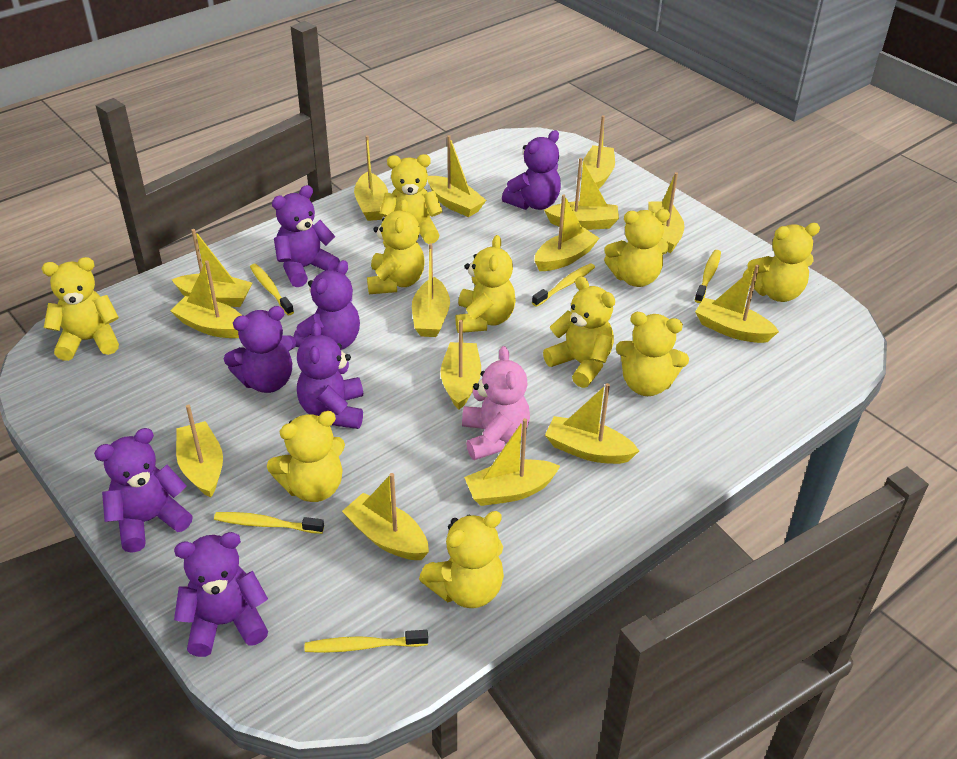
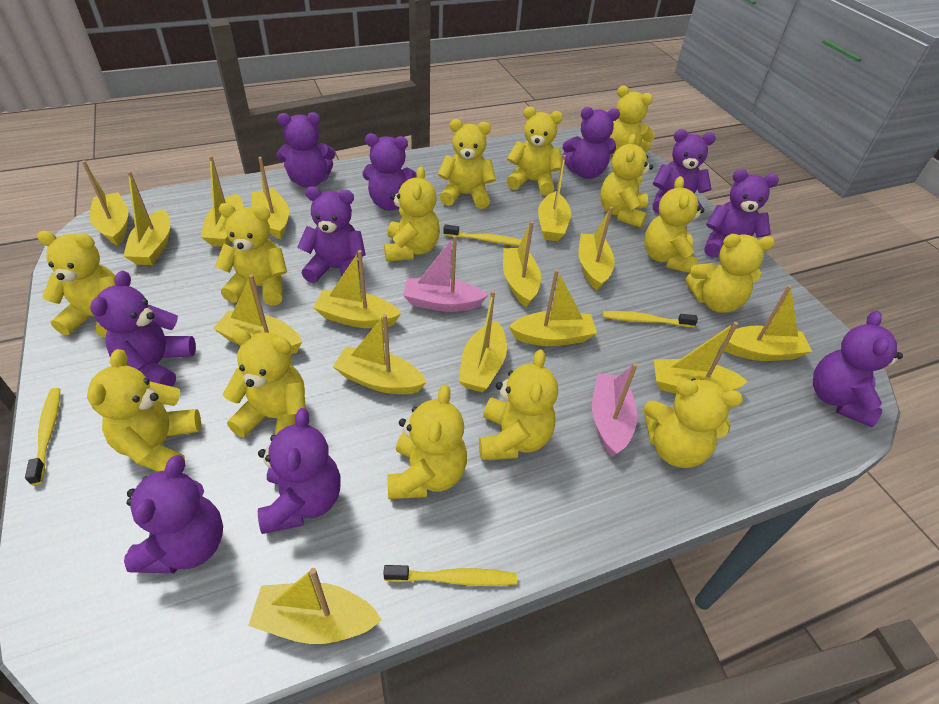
pink boat: 0 -> 2
pink teddy bear: 1 -> 0
purple teddy bear: 7 -> 10
yellow teddy bear: 10 -> 14
yellow toothbrush: 5 -> 4

